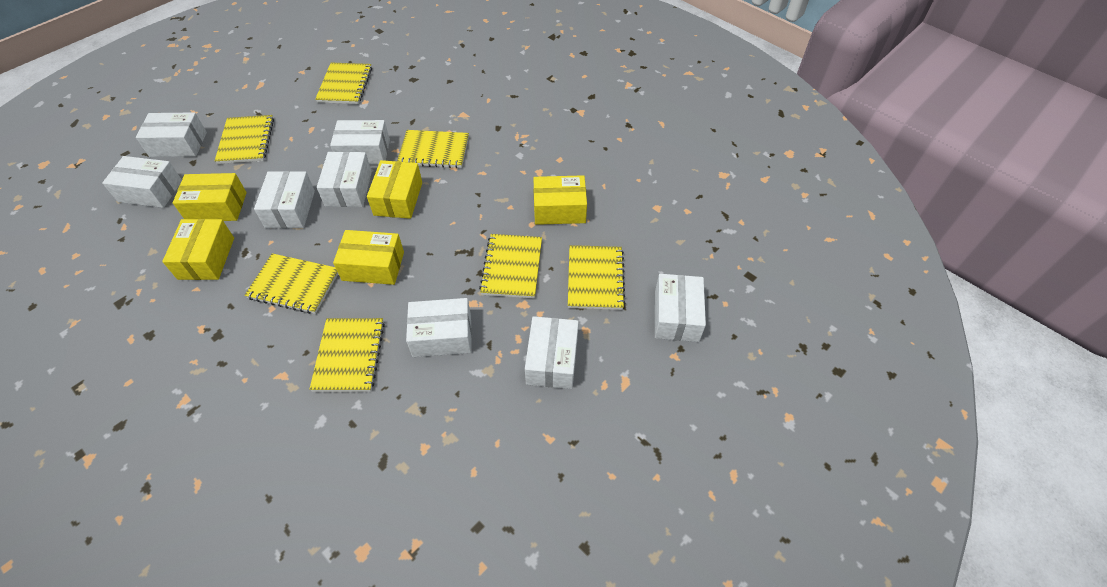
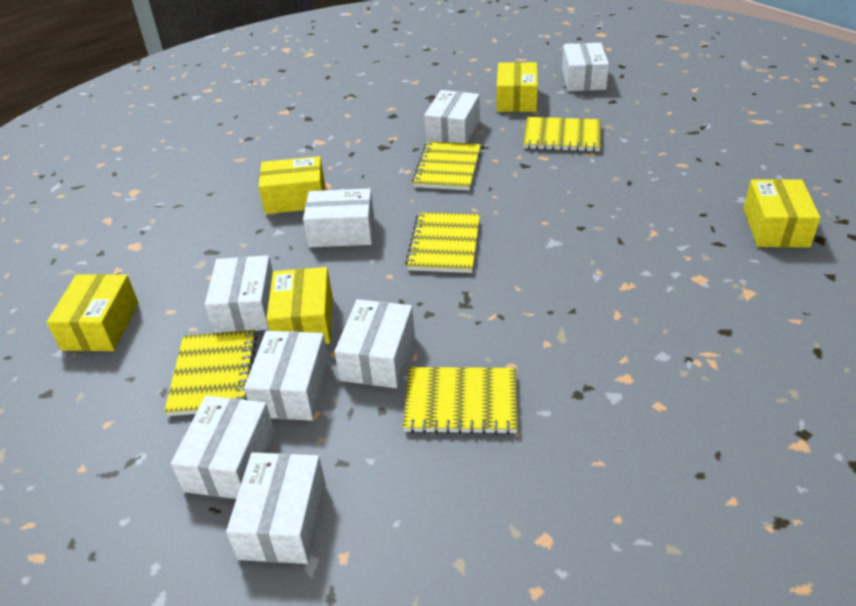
yellow notebook: 7 -> 5

